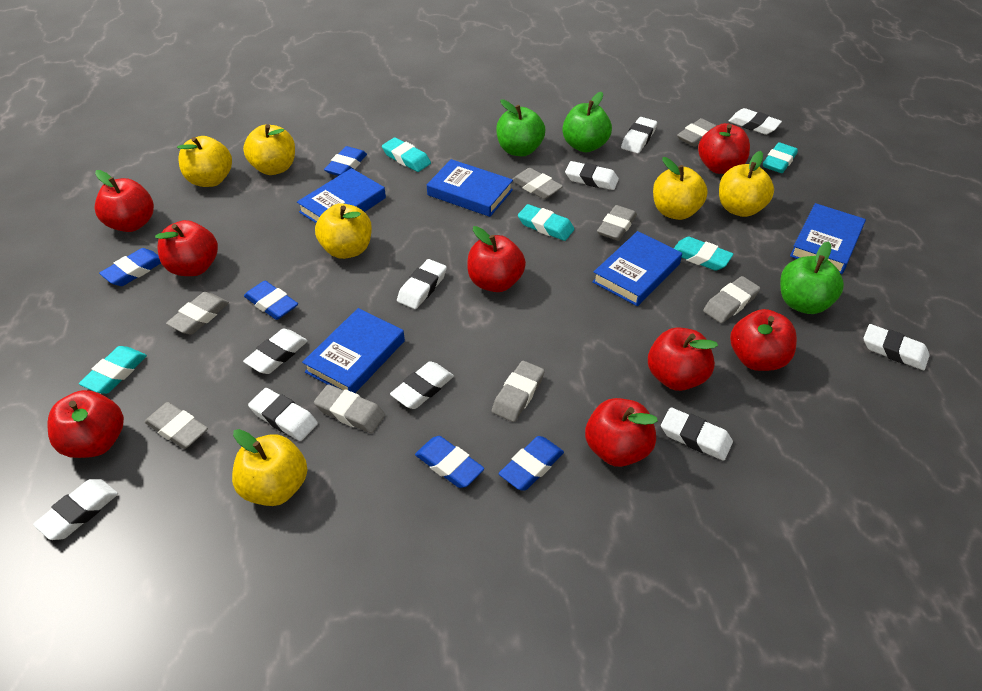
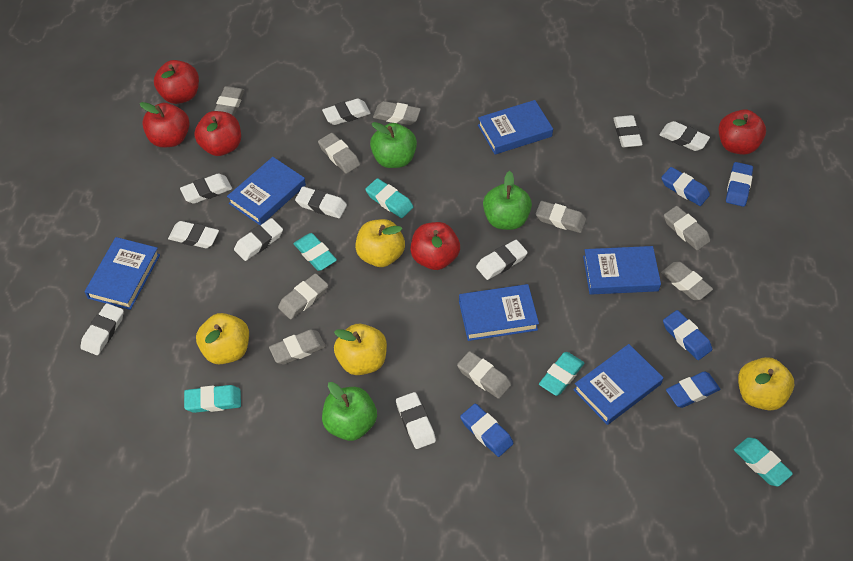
blue book: 5 -> 6
grey eraser: 8 -> 9
red apple: 8 -> 5
yellow apple: 6 -> 4

